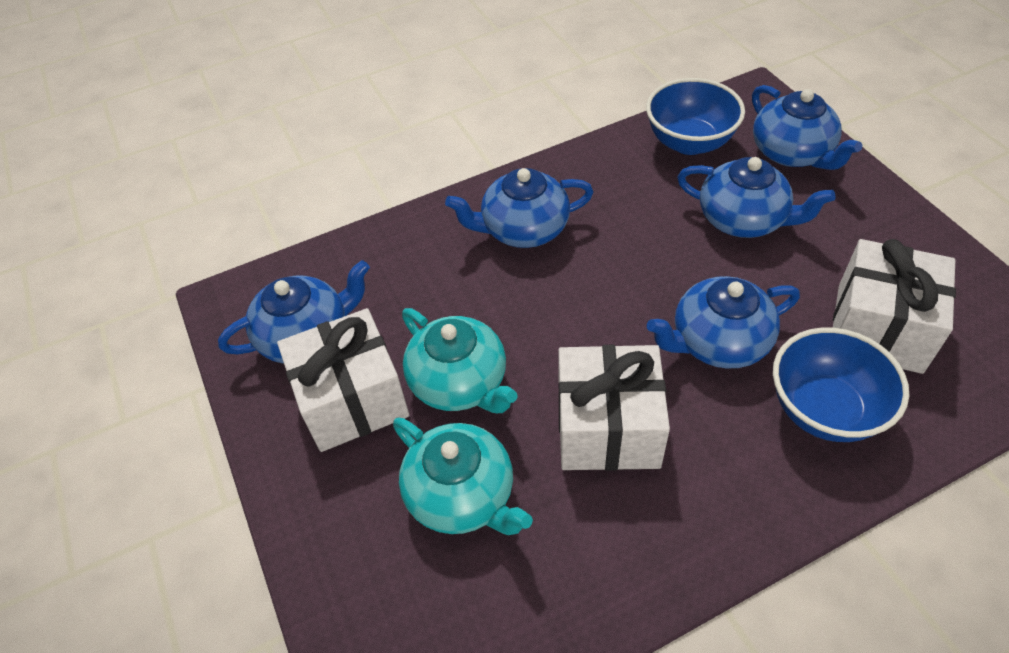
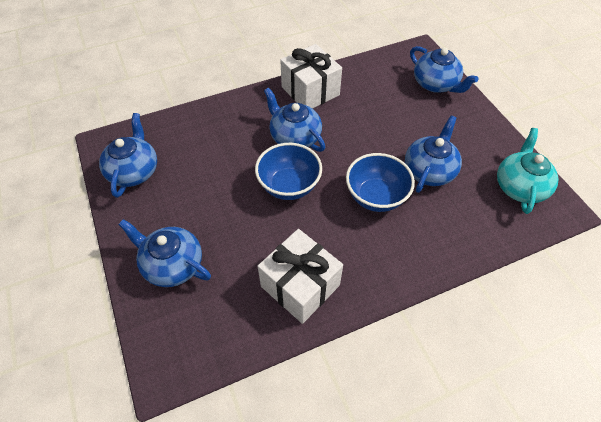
turquoise teapot: 2 -> 1
white gift: 3 -> 2

